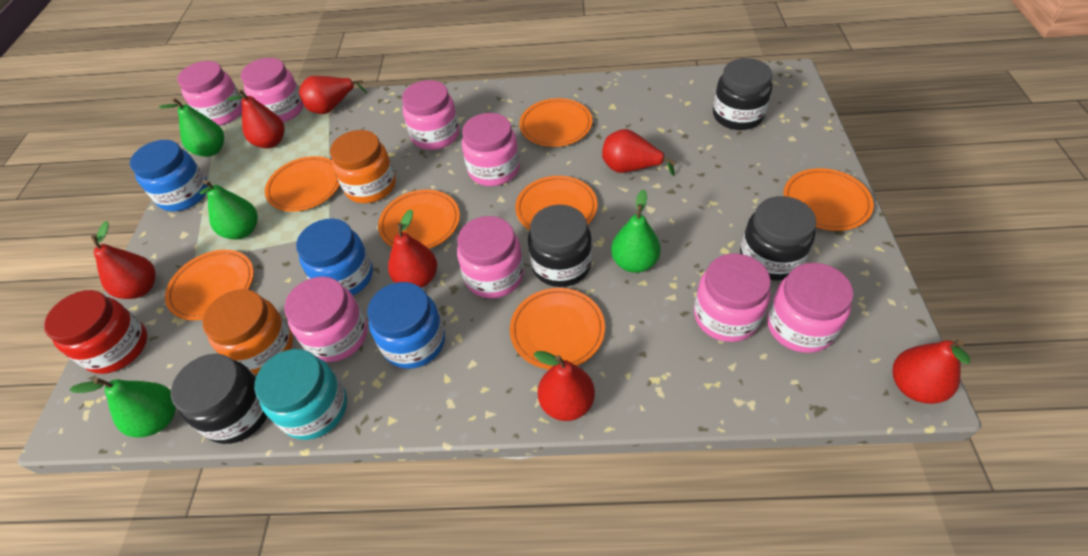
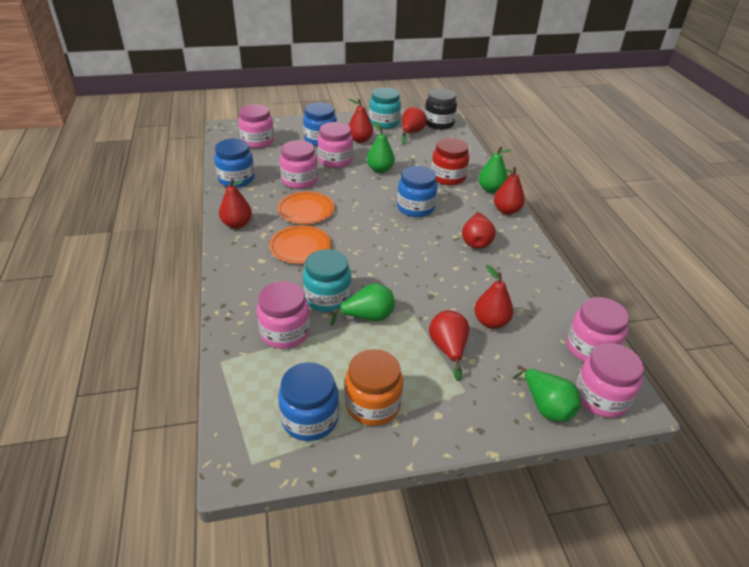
black jar: 4 -> 1
blue jar: 3 -> 4
orange jar: 2 -> 1
orange plate: 7 -> 2
pink jar: 8 -> 6
turquoise jar: 1 -> 2

